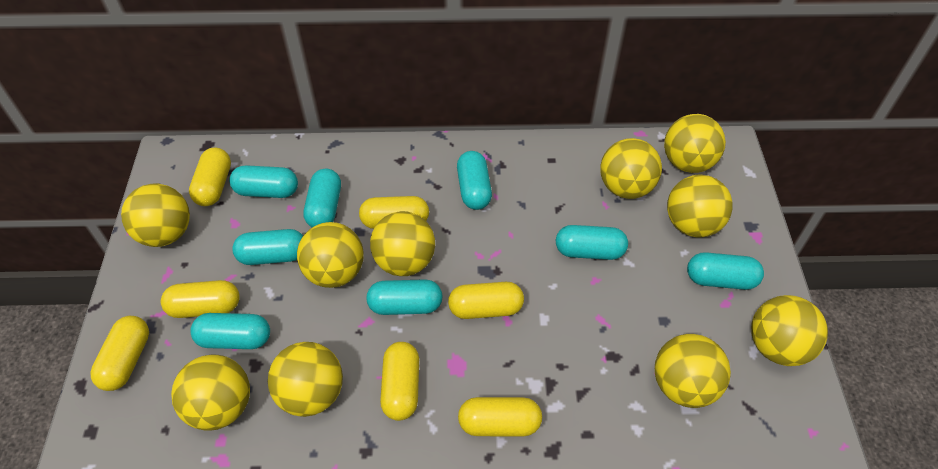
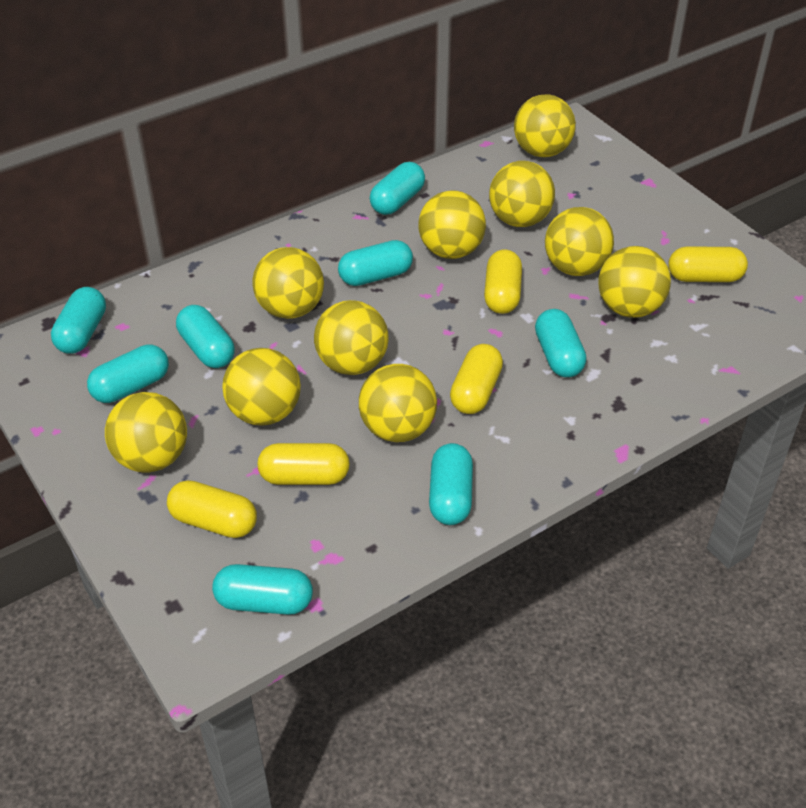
yellow capsule: 7 -> 5

